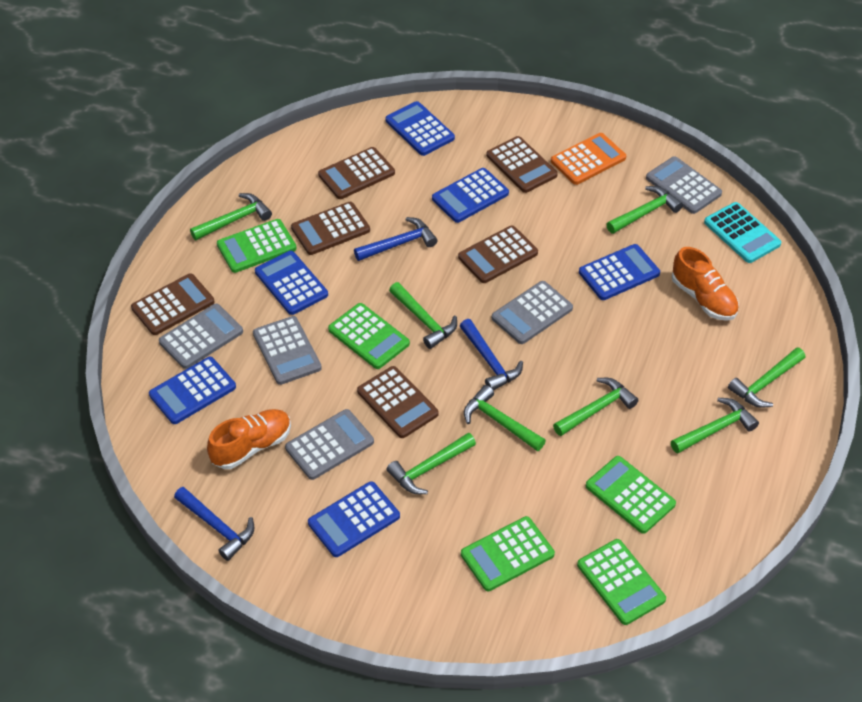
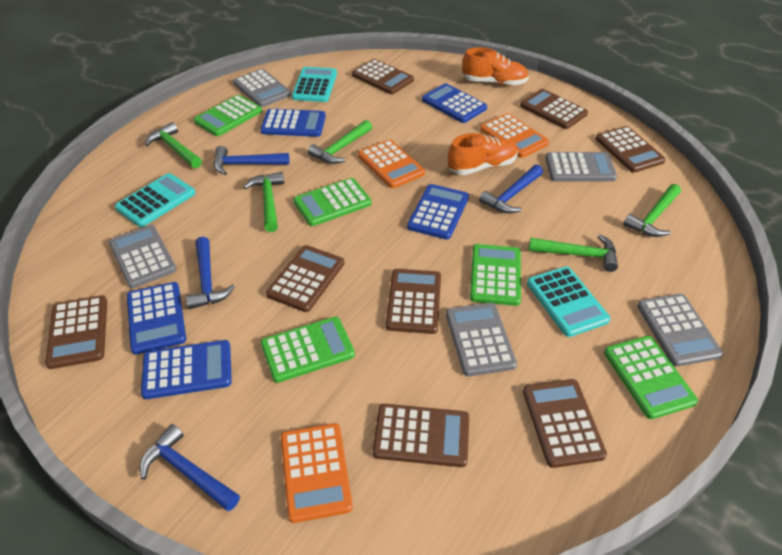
blue calculator: 6 -> 5
blue hammer: 3 -> 4
brown calculator: 6 -> 8
green hammer: 8 -> 5
orange calculator: 1 -> 3
turquoise calculator: 1 -> 3

